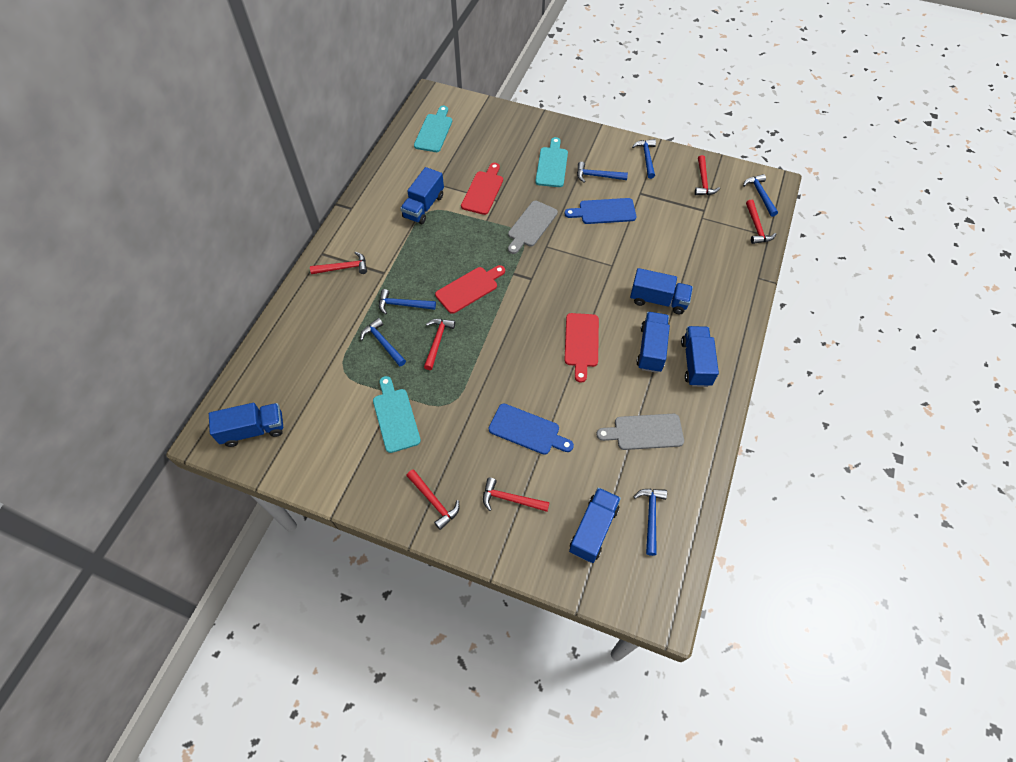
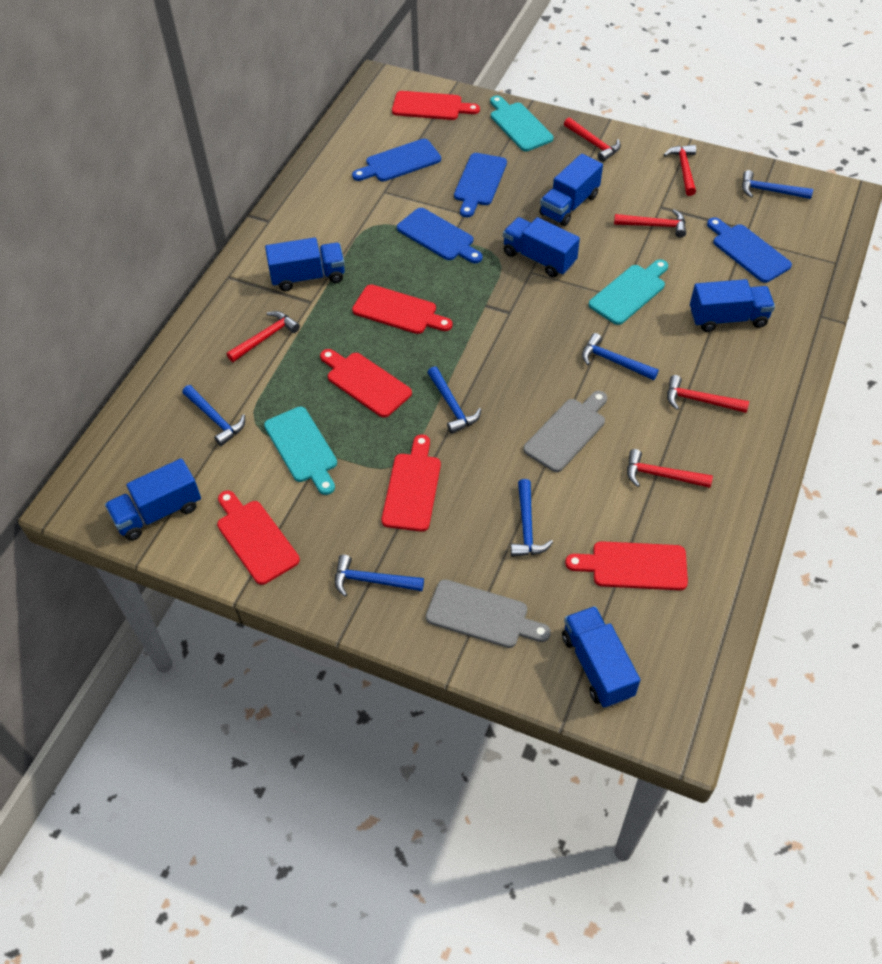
blue cutting board: 2 -> 4
red cutting board: 3 -> 6

